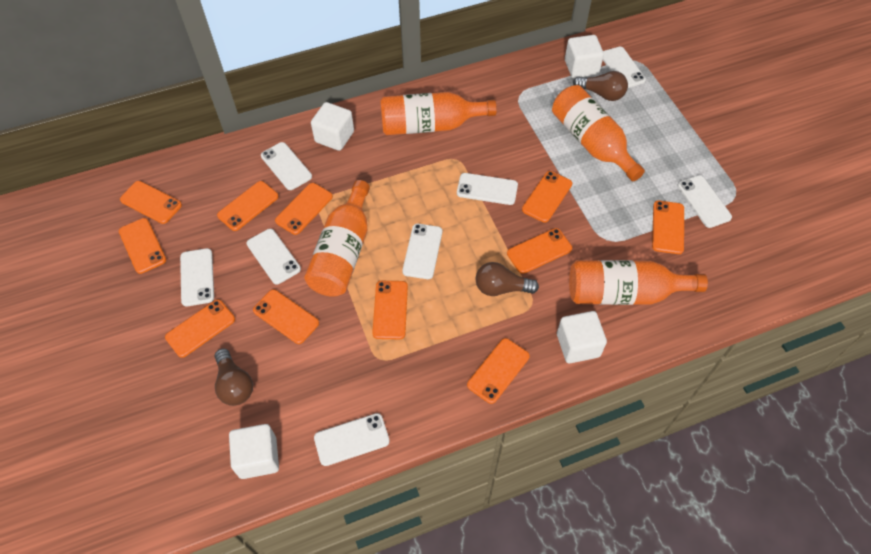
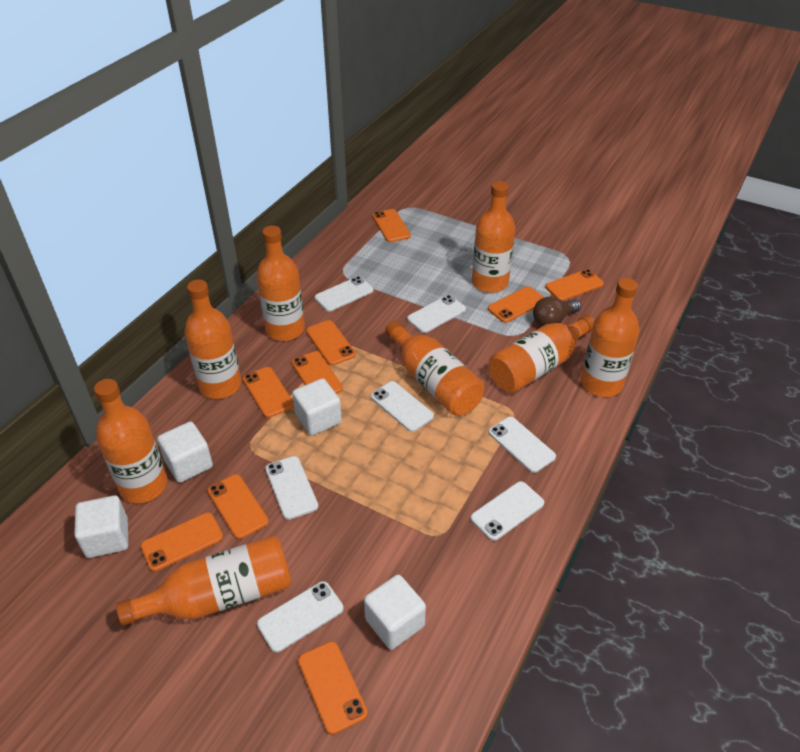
brown light bulb: 3 -> 1
orange bottle: 4 -> 8
orange phone: 11 -> 9
white phone: 8 -> 7

